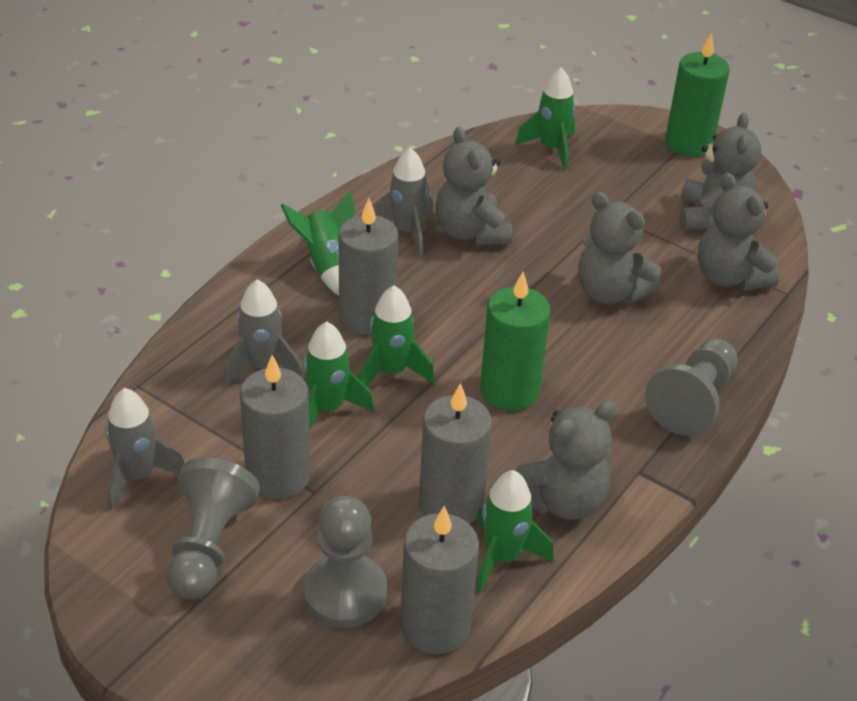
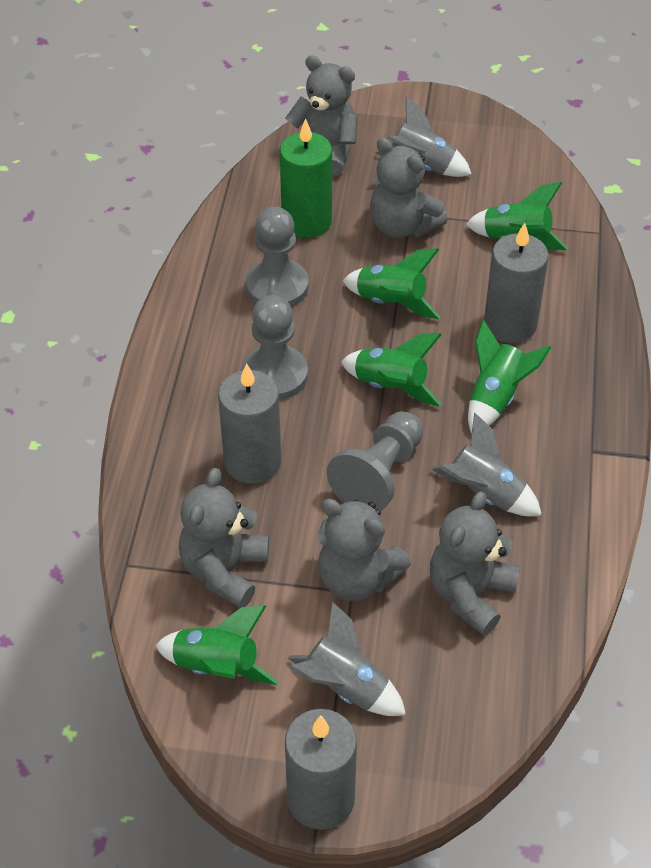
green candle: 2 -> 1
grey candle: 4 -> 3

